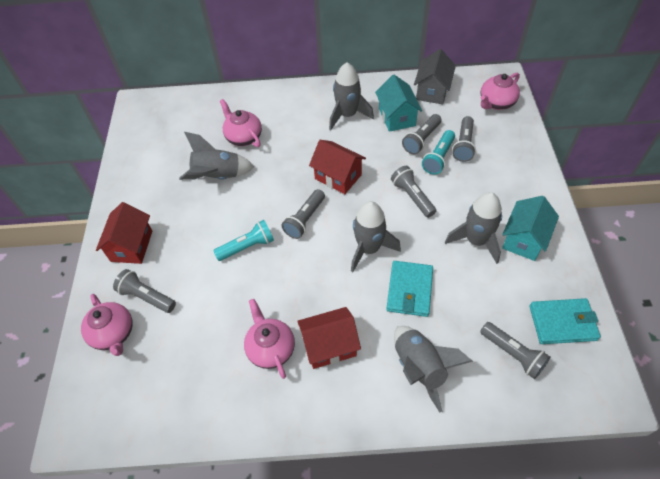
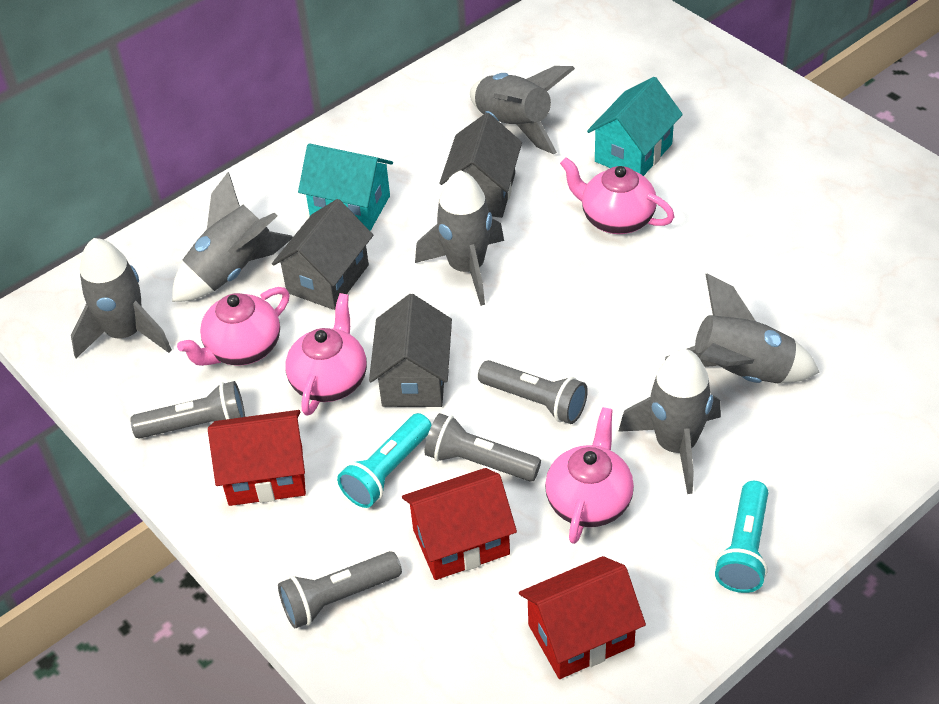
grey flashlight: 6 -> 4
grey house: 1 -> 3
grey rocket: 5 -> 6
turquoise wallet: 2 -> 0

